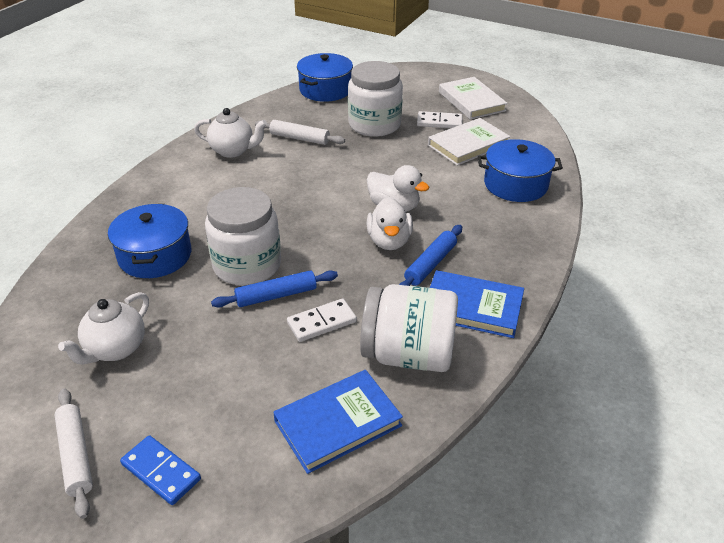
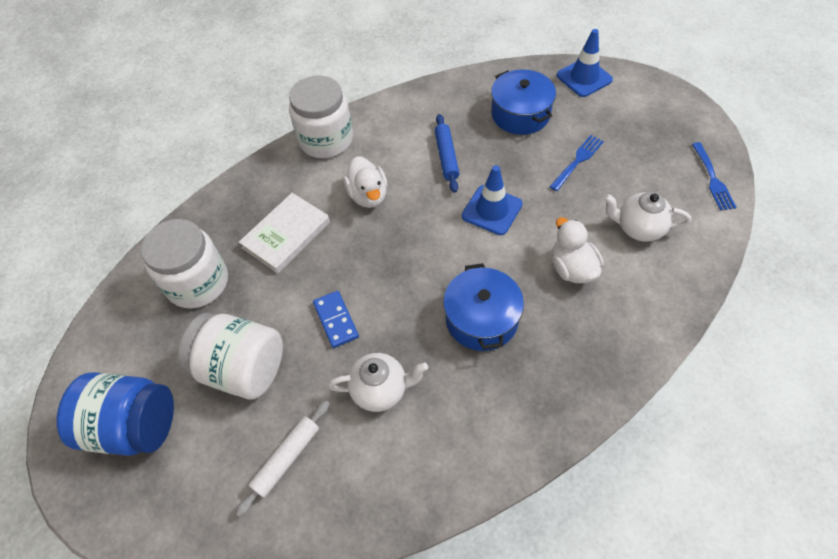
blue book: 2 -> 0
blue fork: 0 -> 2
blue jar: 0 -> 1
blue pot: 3 -> 2
blue rolling pin: 2 -> 1
blue traffic cone: 0 -> 2
white book: 2 -> 1
white domino: 2 -> 0
white rolling pin: 2 -> 1

